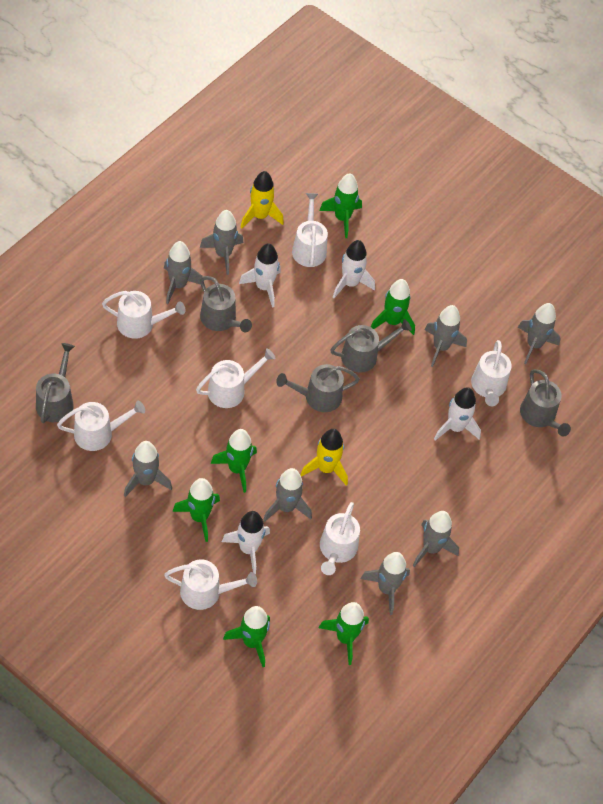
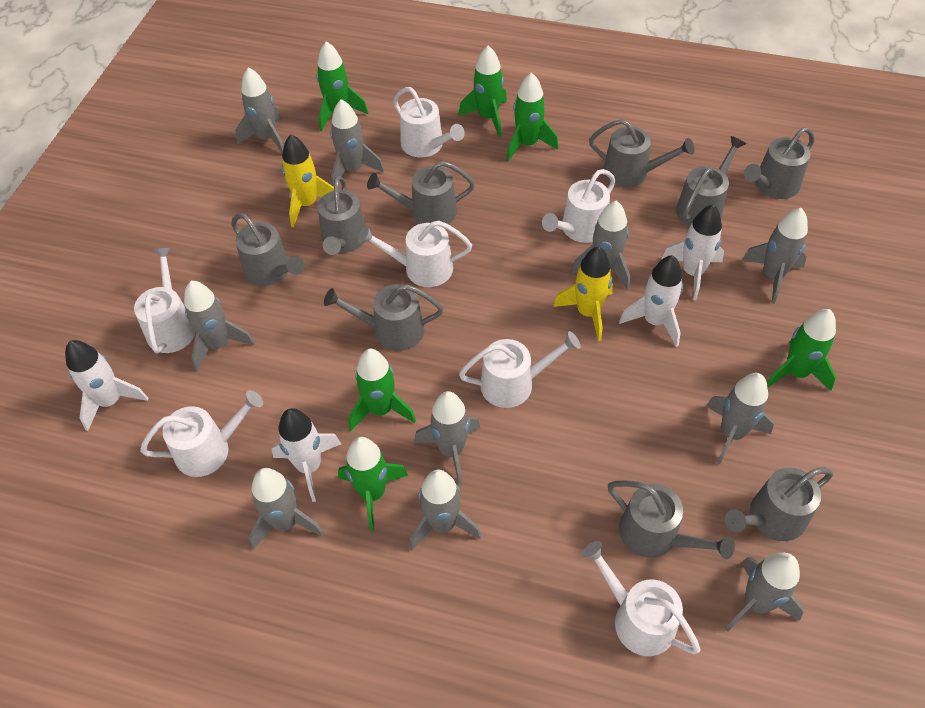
grey rocket: 8 -> 10
grey watering can: 5 -> 9

